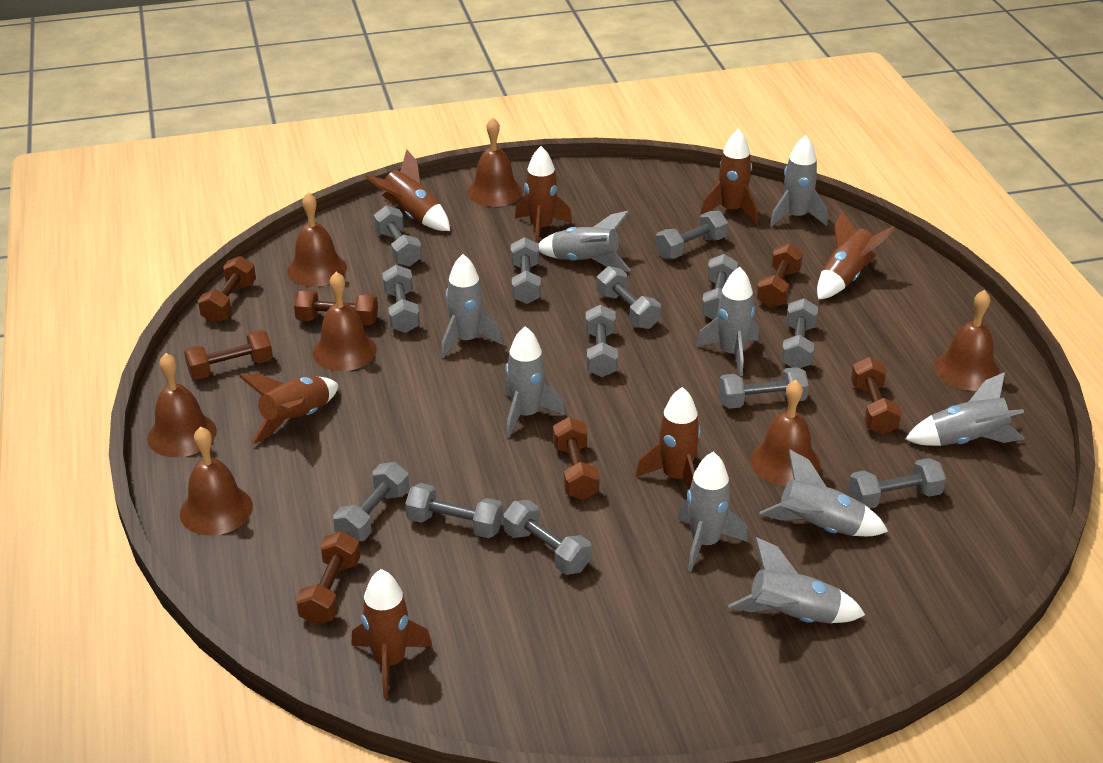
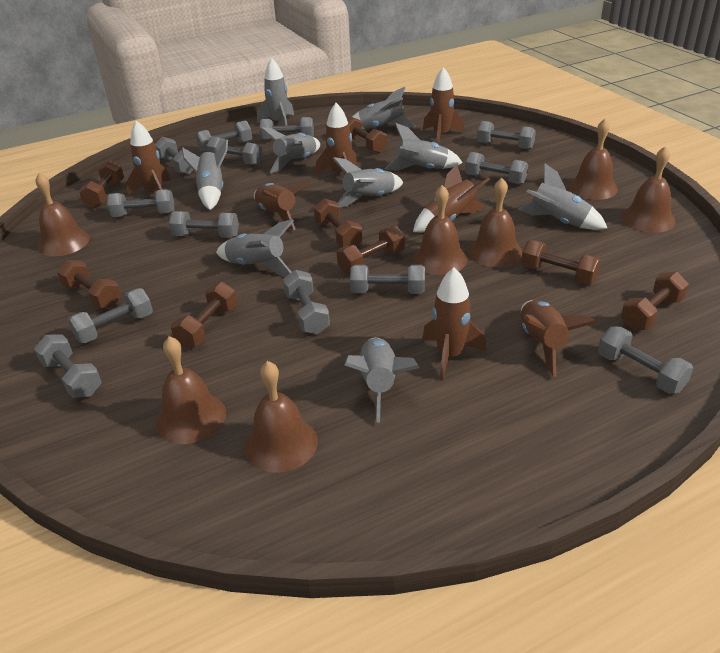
brown dumbbell: 7 -> 8

